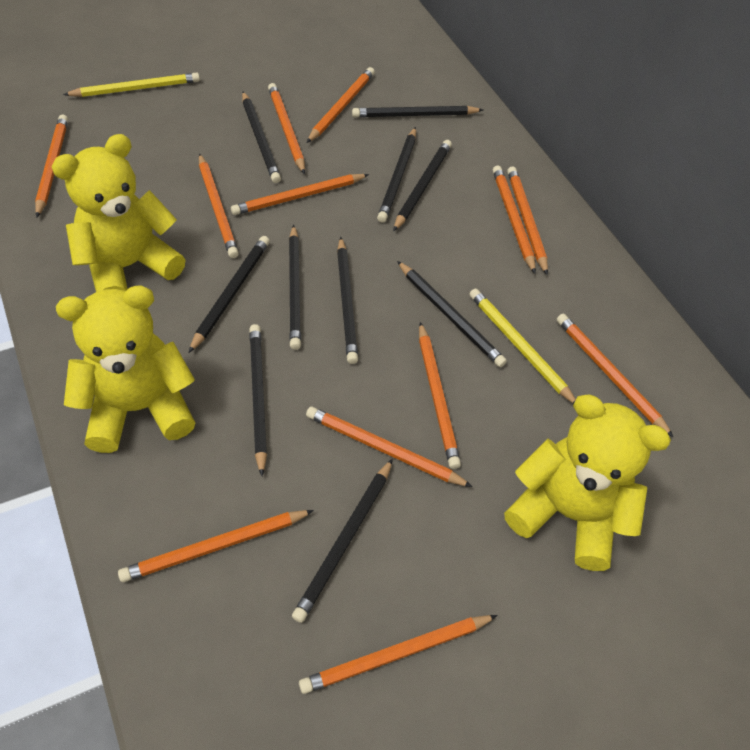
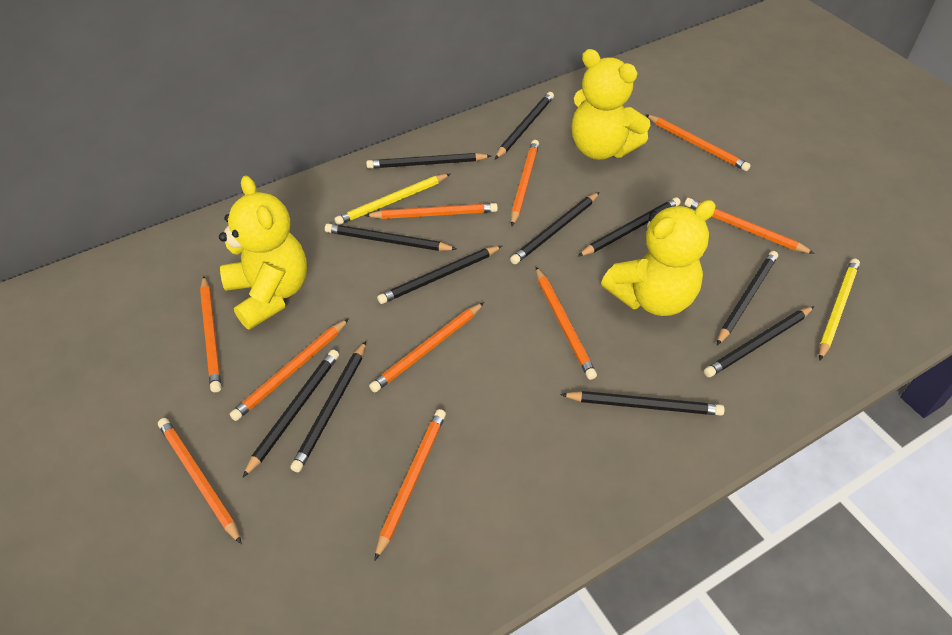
black pencil: 10 -> 11
orange pencil: 12 -> 10

